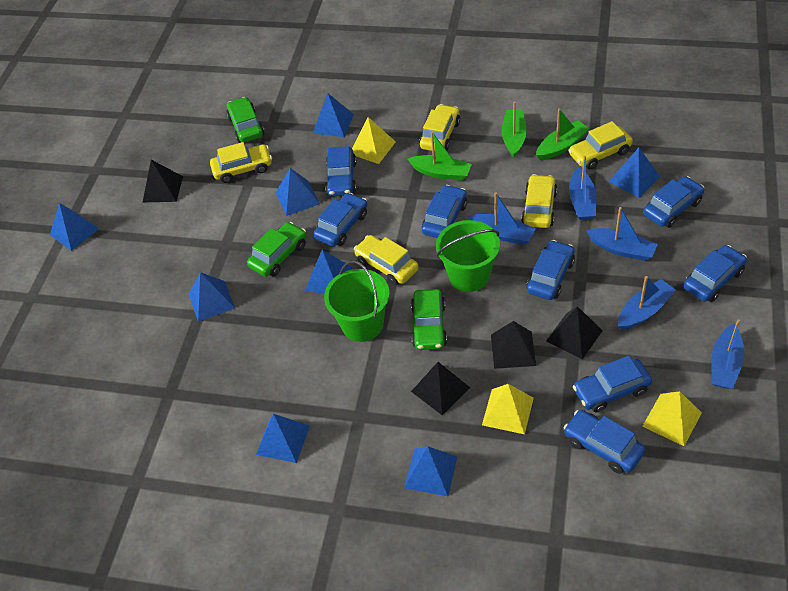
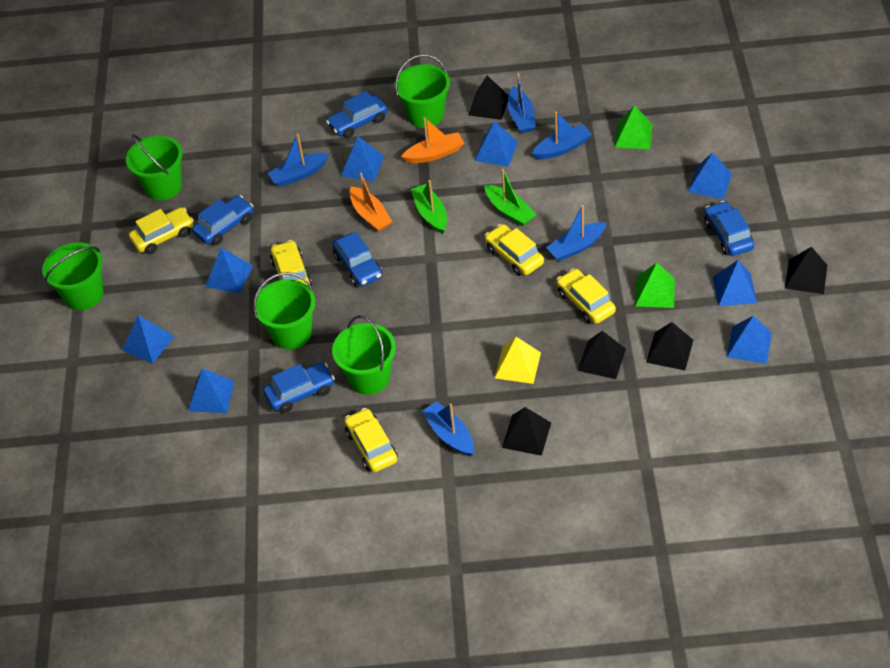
black pyramid: 4 -> 5
blue car: 8 -> 5
green boat: 3 -> 2
green bucket: 2 -> 5
green car: 3 -> 0
green pyramid: 0 -> 2
orange boat: 0 -> 2
yellow pyramid: 3 -> 1

